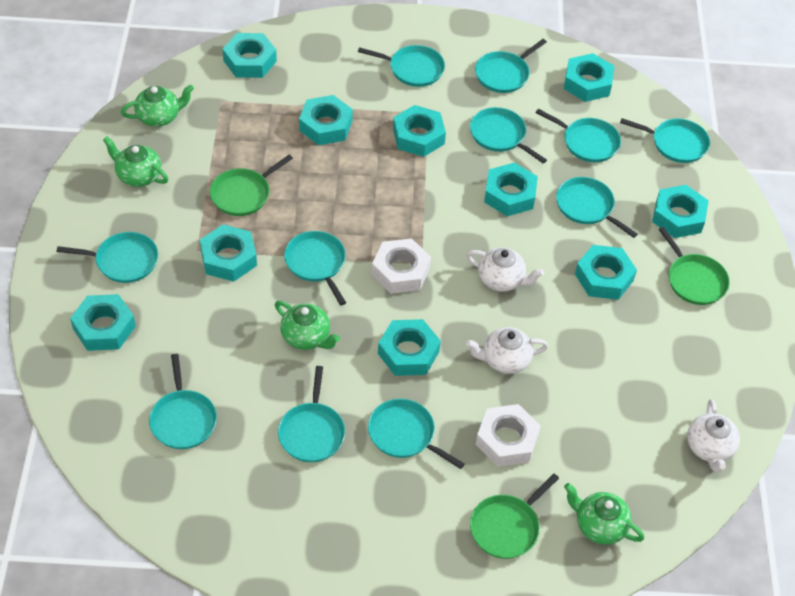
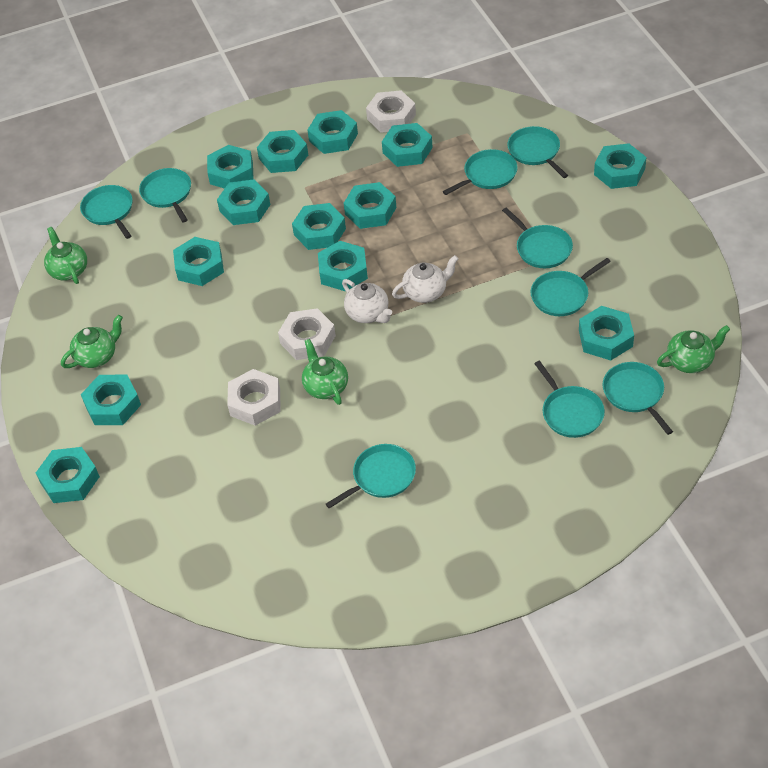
green pan: 3 -> 0
turquoise nut: 10 -> 13
turquoise pan: 11 -> 9
white nut: 2 -> 3
white teapot: 3 -> 2

